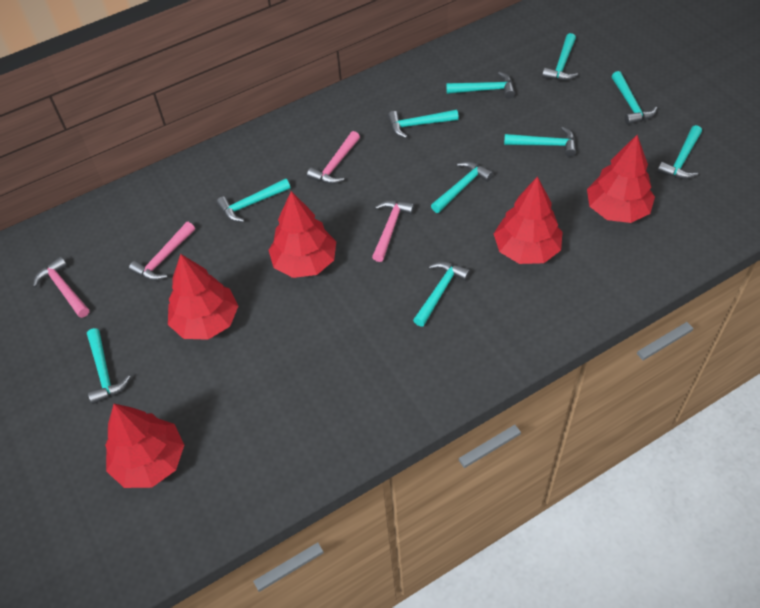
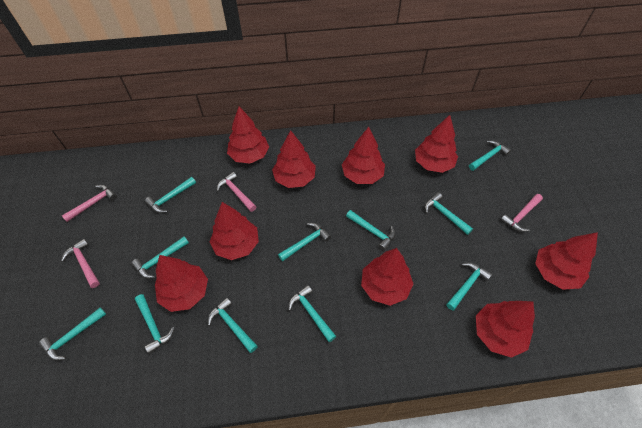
red tree: 5 -> 9
turquoise hammer: 10 -> 11

